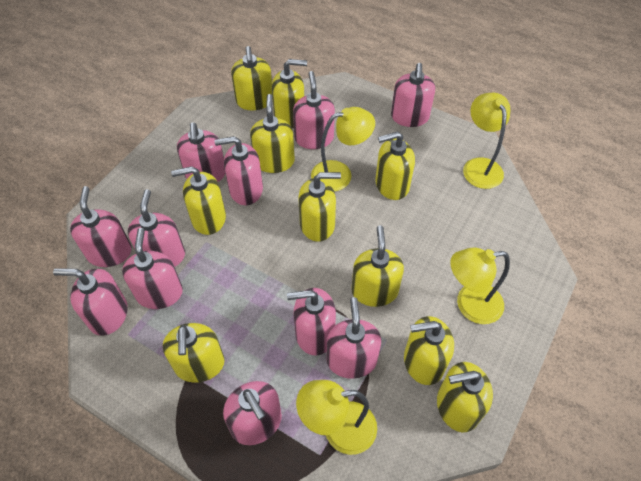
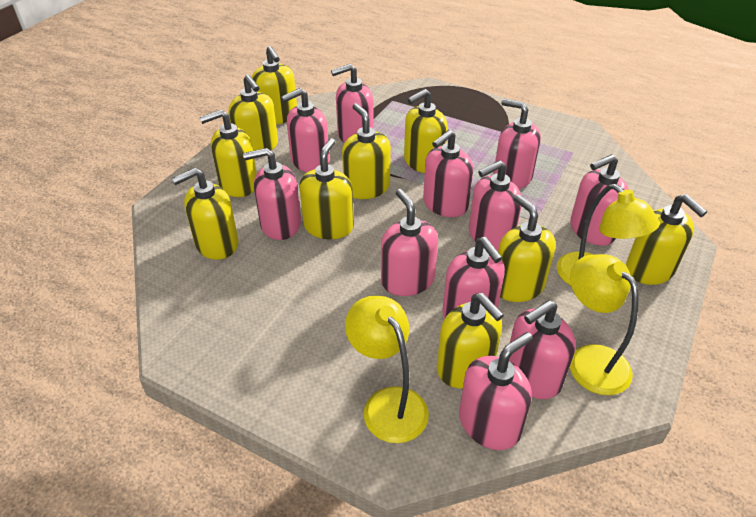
yellow lamp: 4 -> 3

